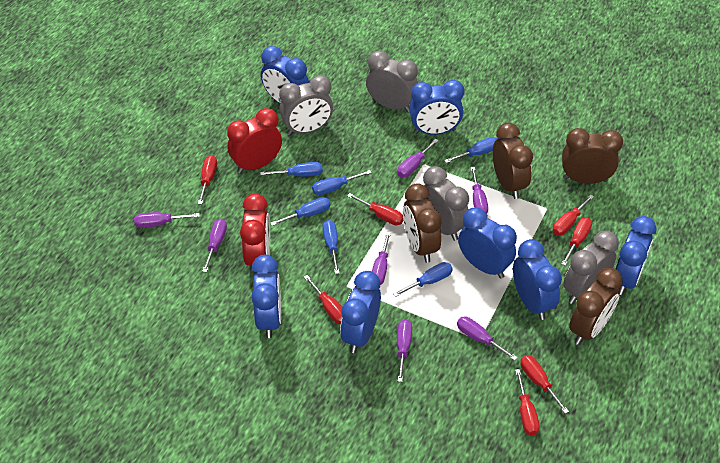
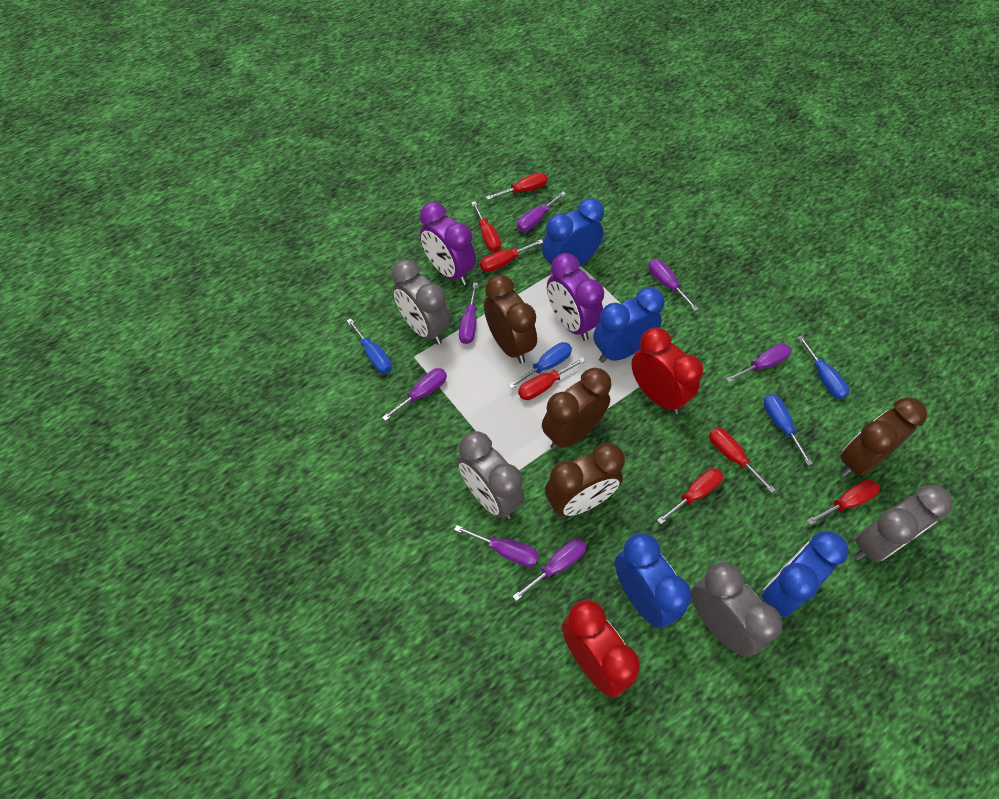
blue clock: 7 -> 4
blue screwdriver: 6 -> 4
purple clock: 0 -> 2

